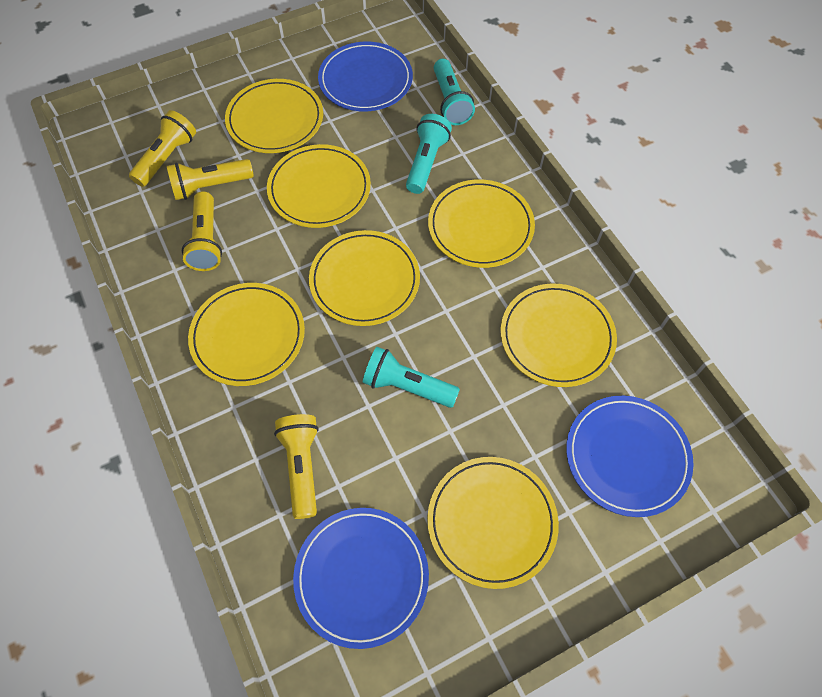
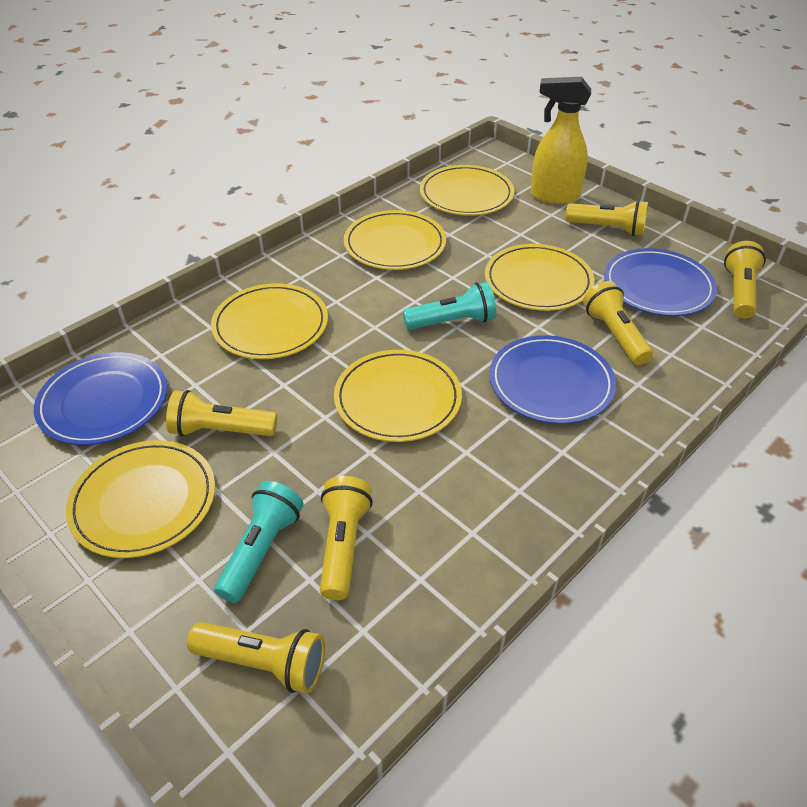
turquoise flashlight: 3 -> 2
yellow flashlight: 4 -> 6
yellow plate: 7 -> 6
yellow spray bottle: 0 -> 1

